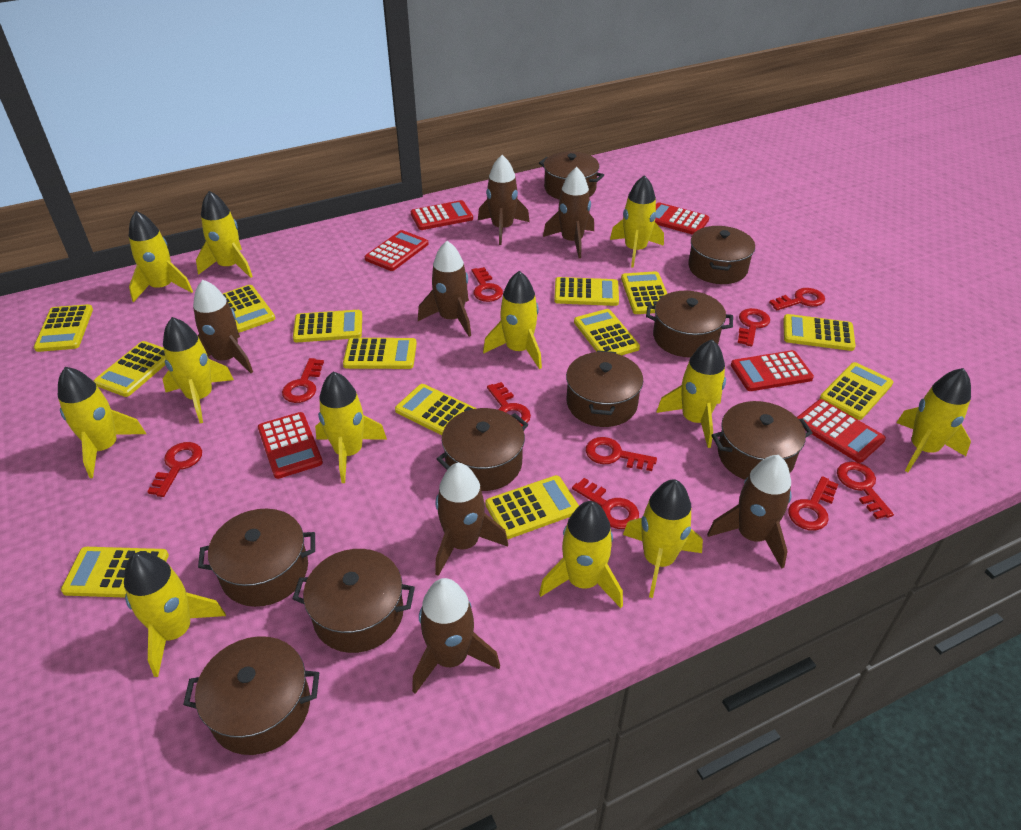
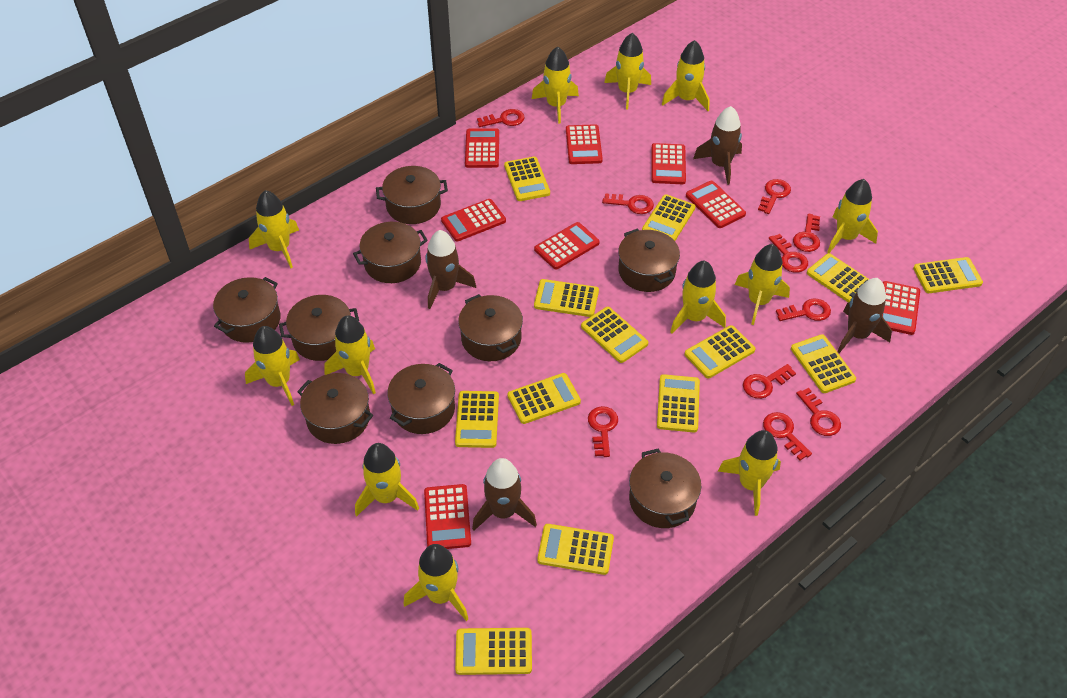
brown rocket: 7 -> 4
red calculator: 6 -> 8

